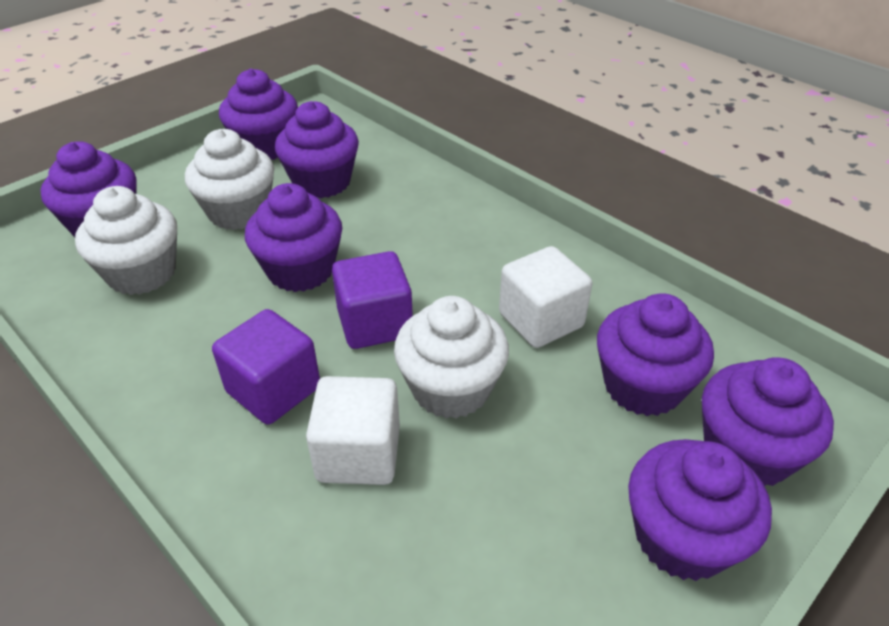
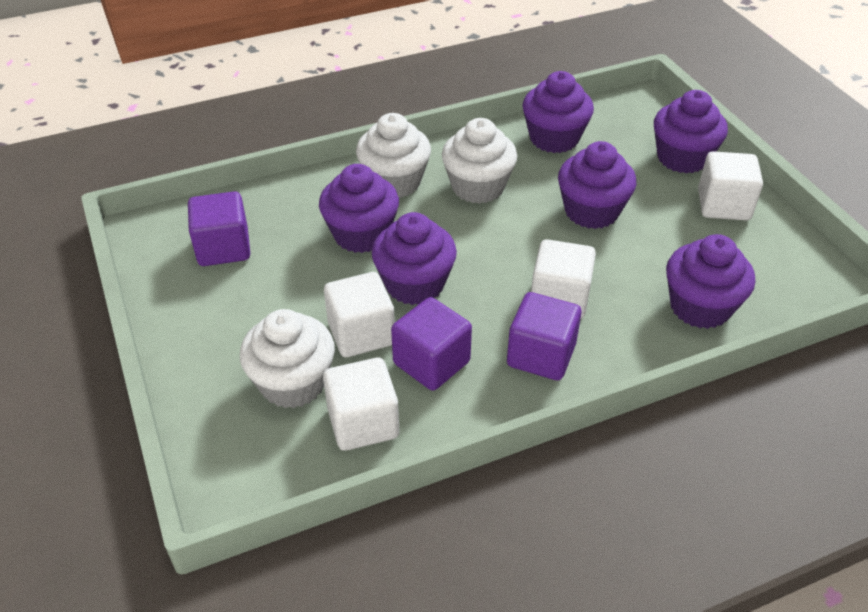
purple cube: 2 -> 3
purple cupcake: 7 -> 6
white cube: 2 -> 4

